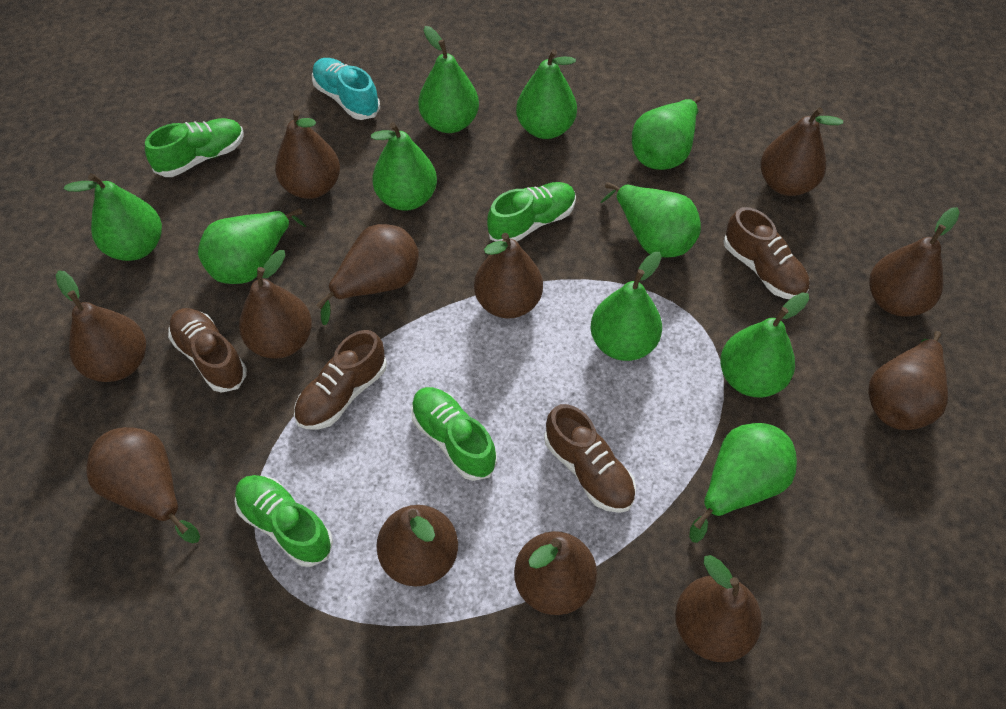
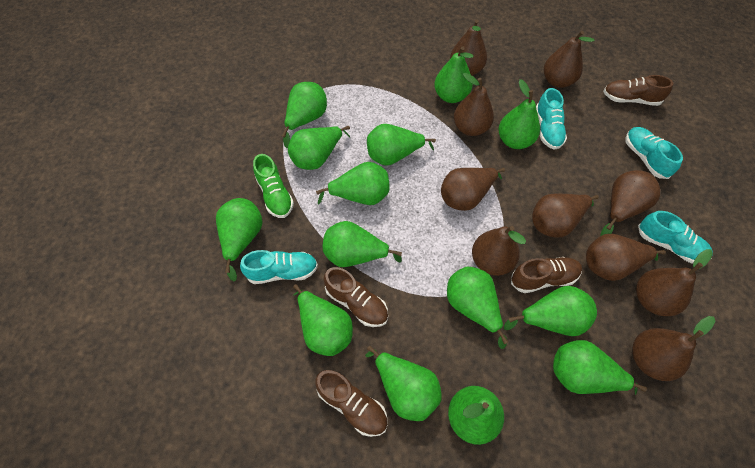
brown pear: 12 -> 10
green pear: 10 -> 14
green shoe: 4 -> 1
turquoise shoe: 1 -> 4

